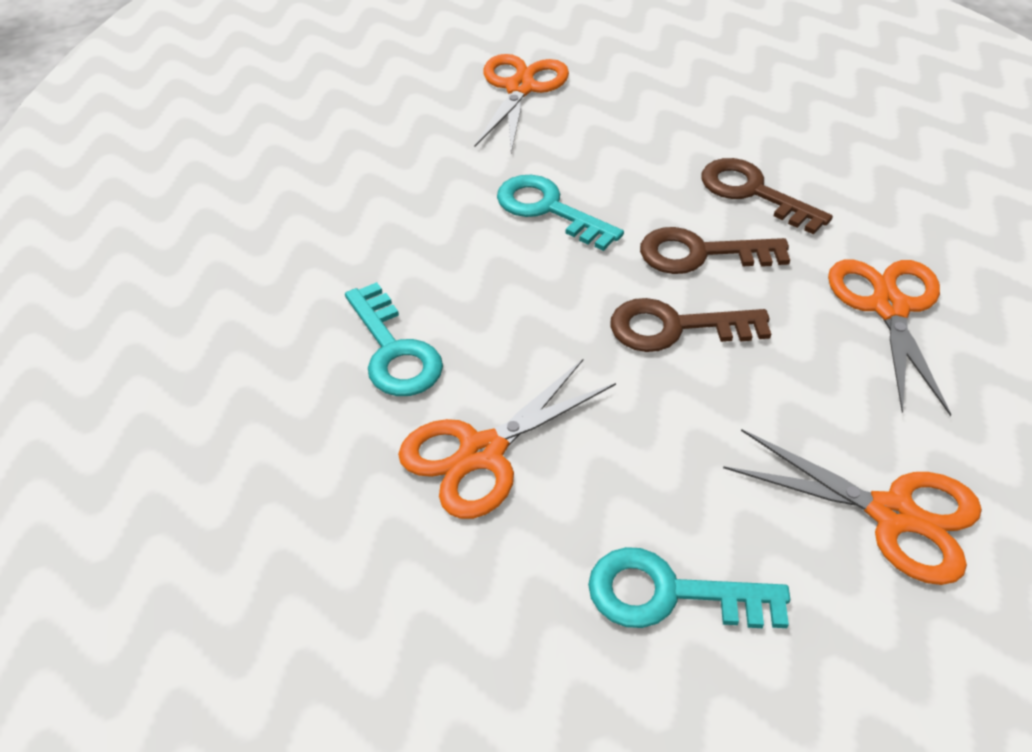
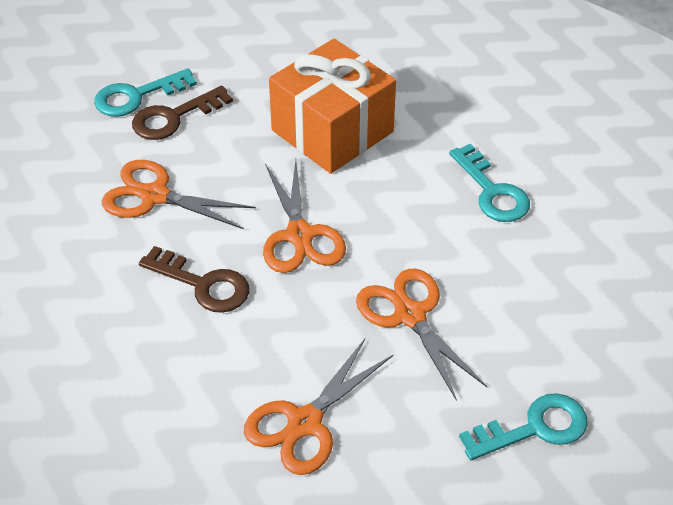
brown key: 3 -> 2
orange gift: 0 -> 1

